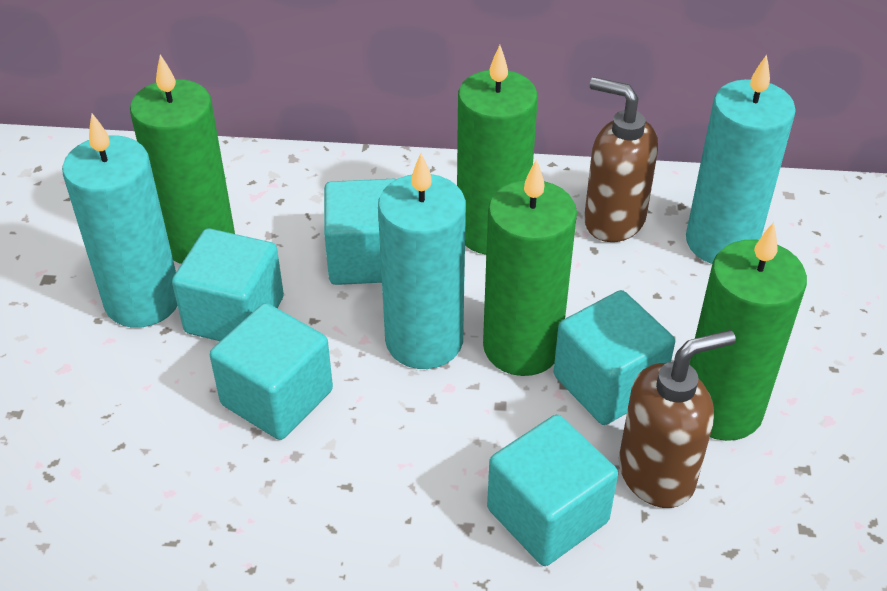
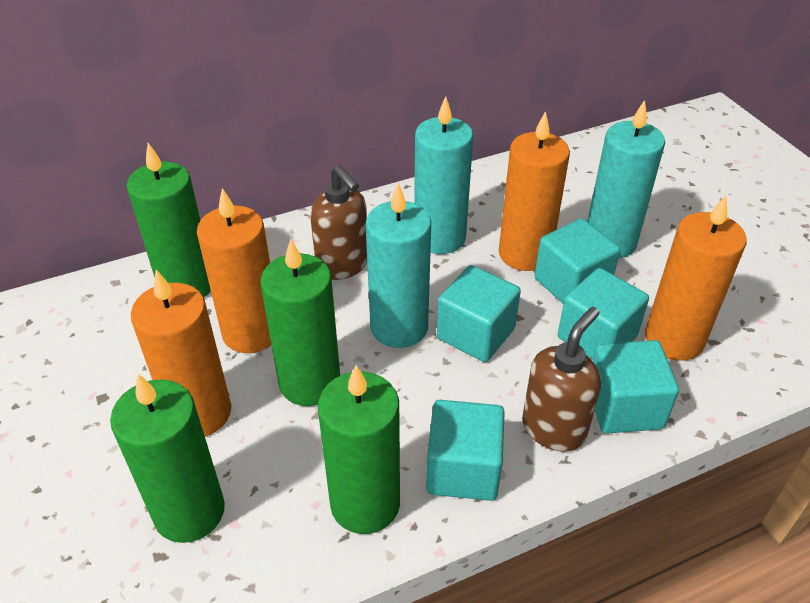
orange candle: 0 -> 4

